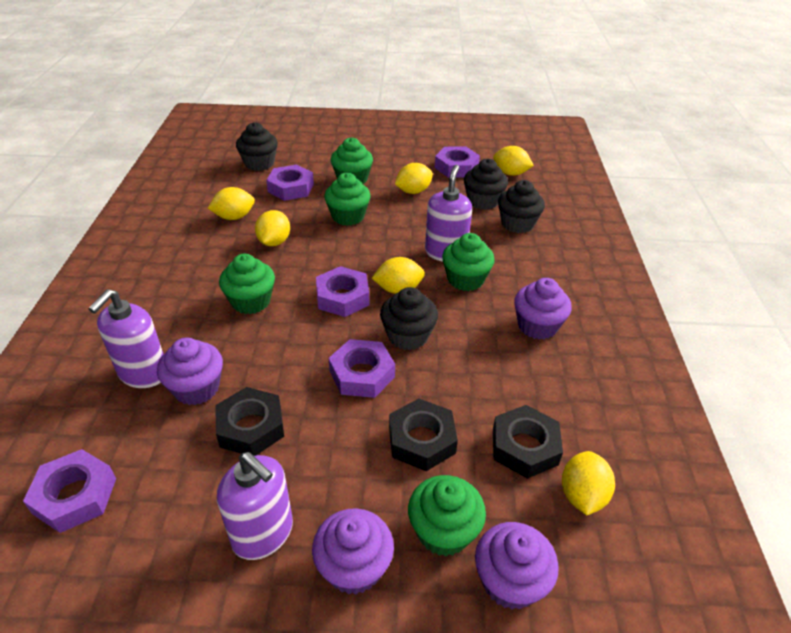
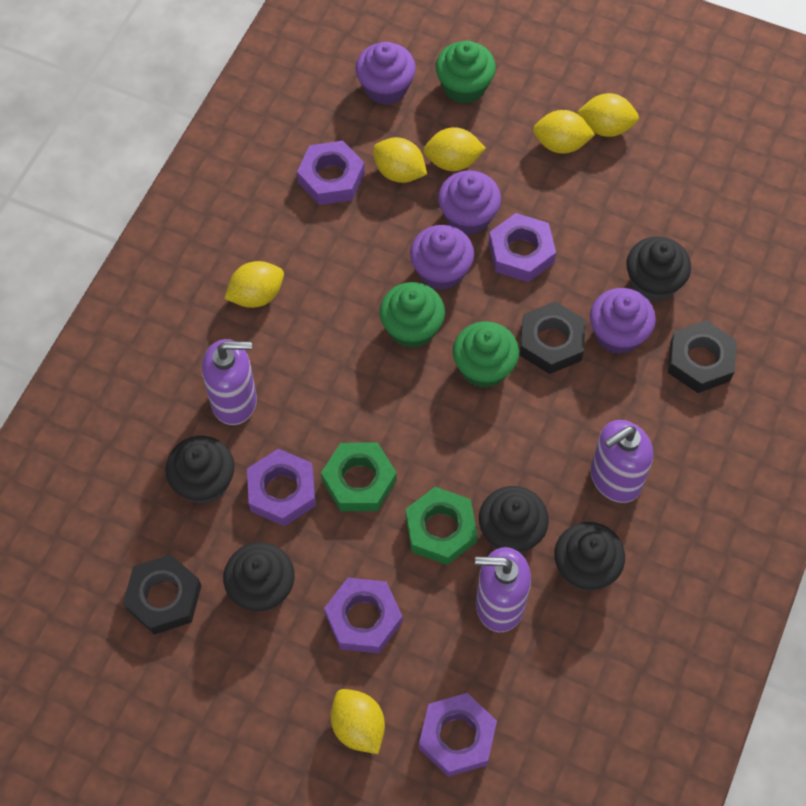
black cupcake: 4 -> 5
green cupcake: 5 -> 3
green nut: 0 -> 2

